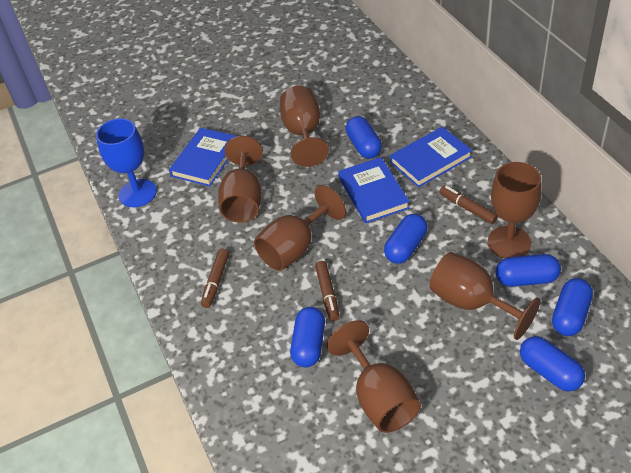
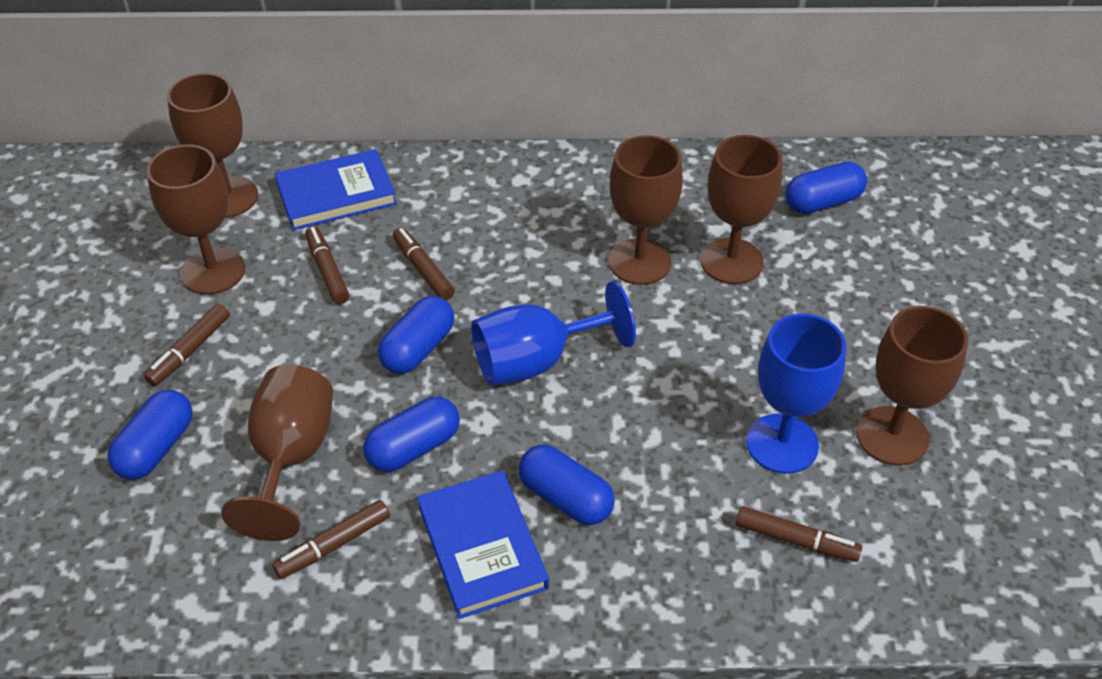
blue book: 3 -> 2
blue capsule: 6 -> 5
blue goblet: 1 -> 2
brown marker: 3 -> 5

